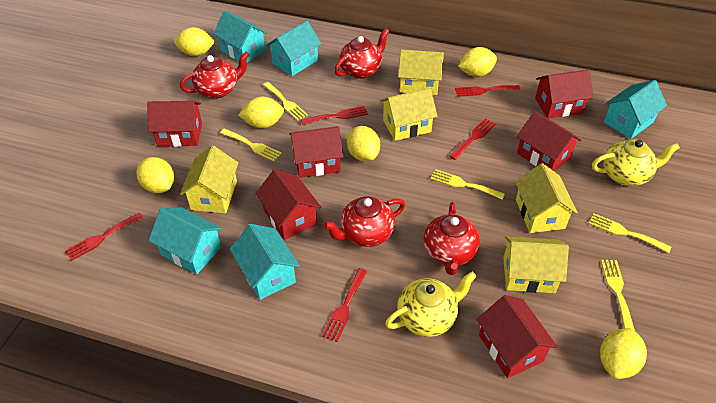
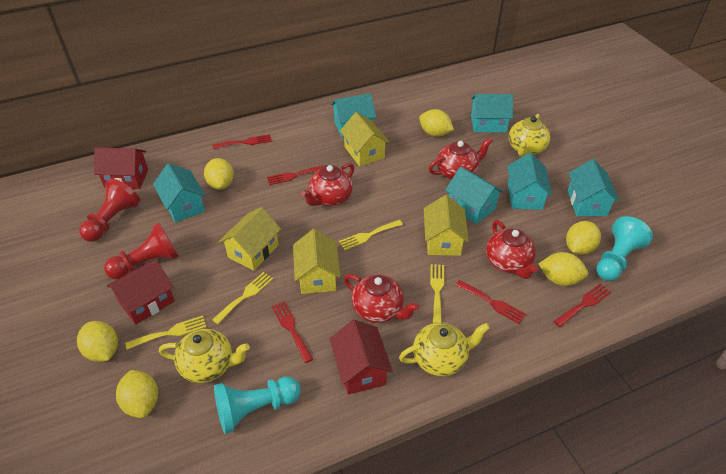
red house: 6 -> 3
red pawn: 0 -> 2
turquoise house: 5 -> 6
turquoise pawn: 0 -> 2
yellow fork: 5 -> 4
yellow house: 5 -> 4
yellow teapot: 2 -> 3

